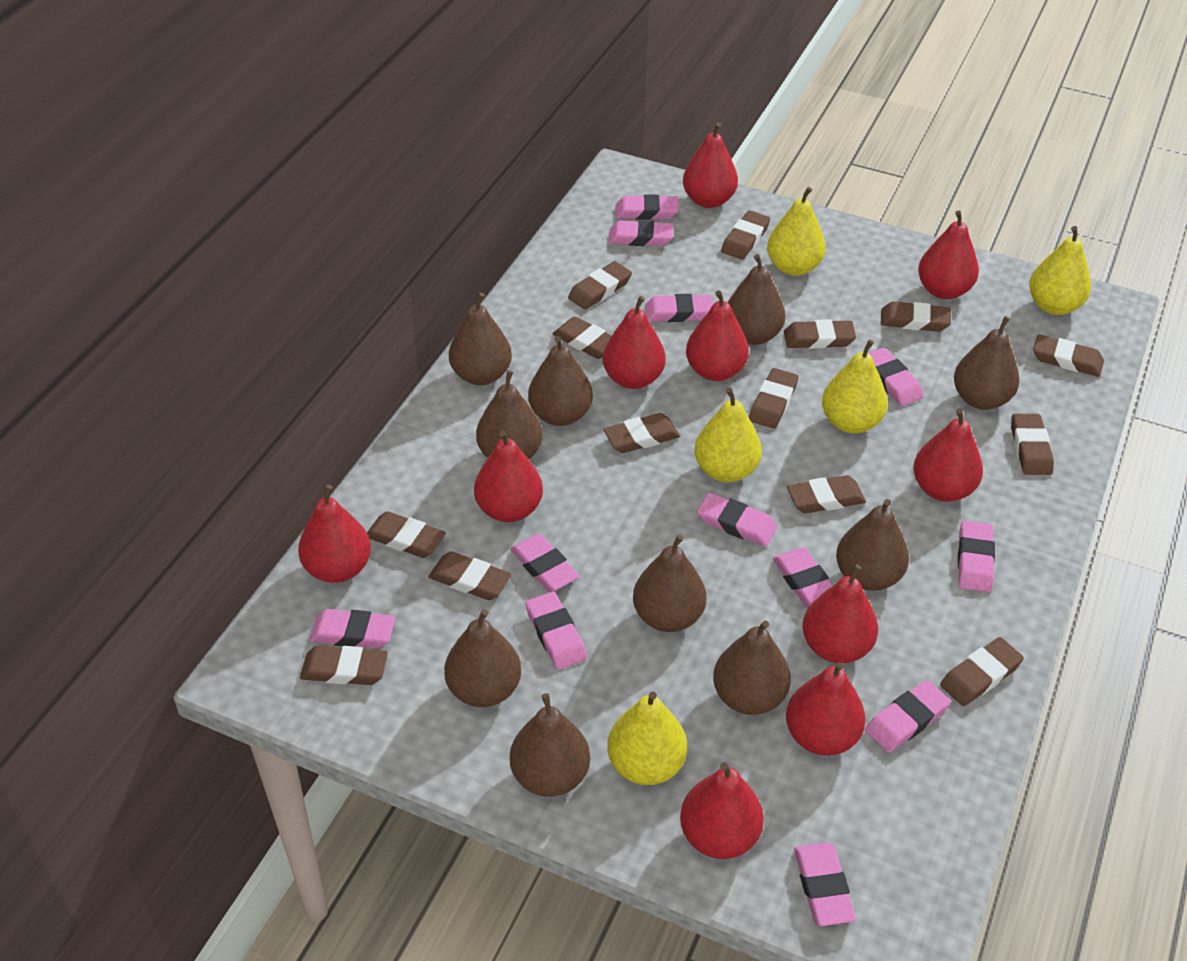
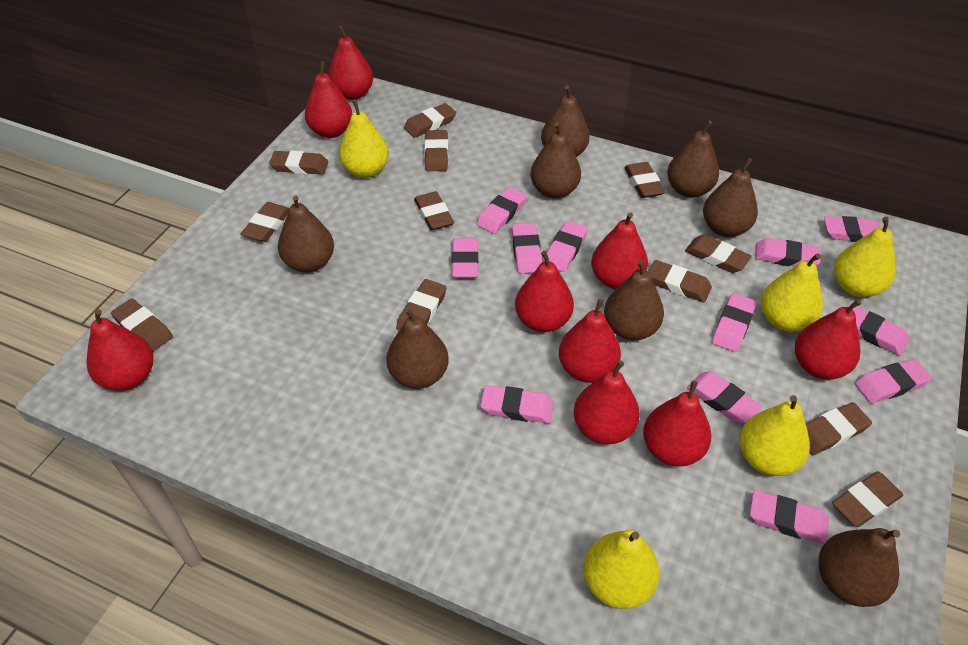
brown eraser: 14 -> 12
brown pear: 10 -> 8
red pear: 10 -> 9

